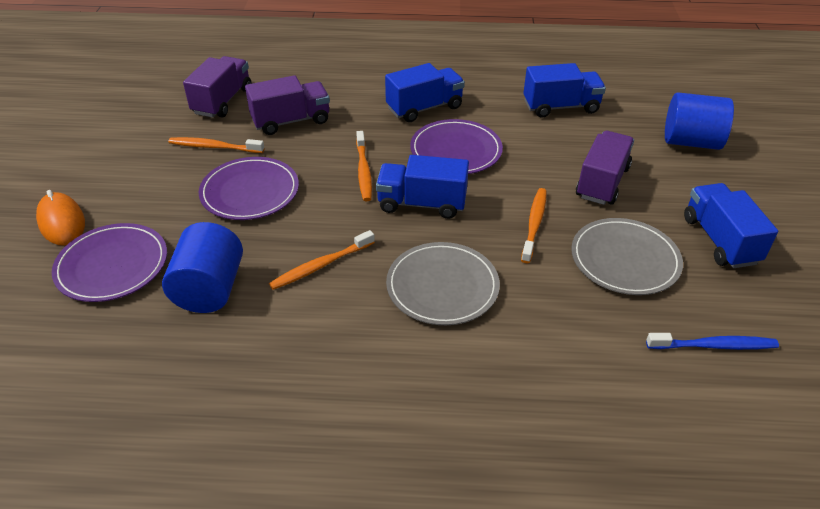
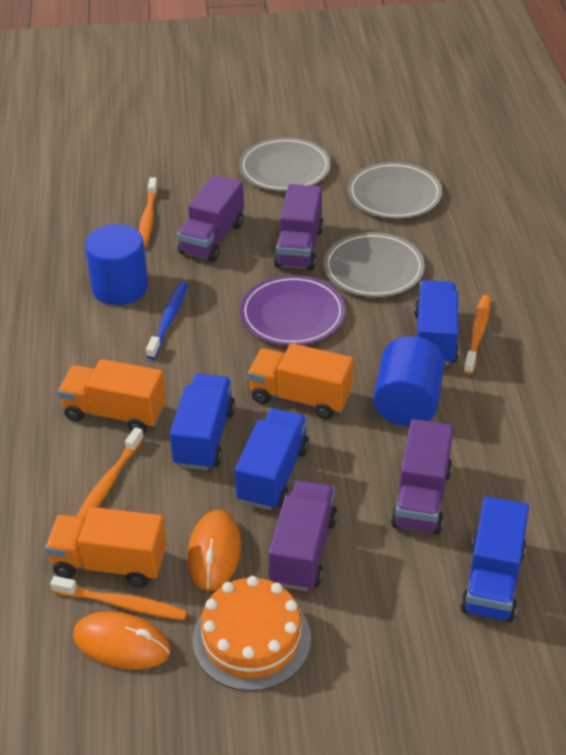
grey plate: 2 -> 3
orange cake: 0 -> 1
orange mouse: 1 -> 2
orange truck: 0 -> 3
purple plate: 3 -> 1
purple truck: 3 -> 4

